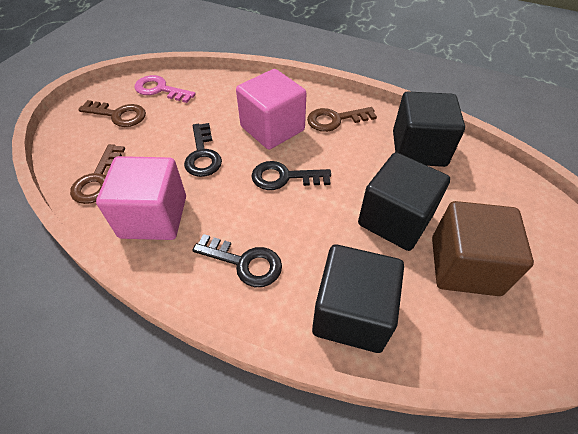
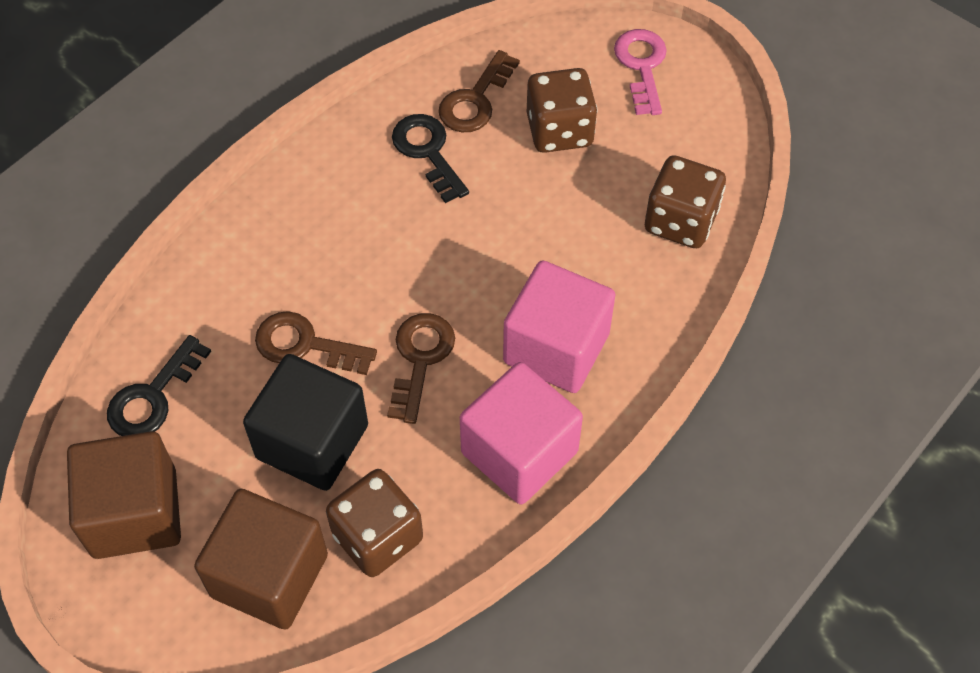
black cube: 3 -> 1
black key: 3 -> 2
brown cube: 1 -> 2
brown dice: 0 -> 3

